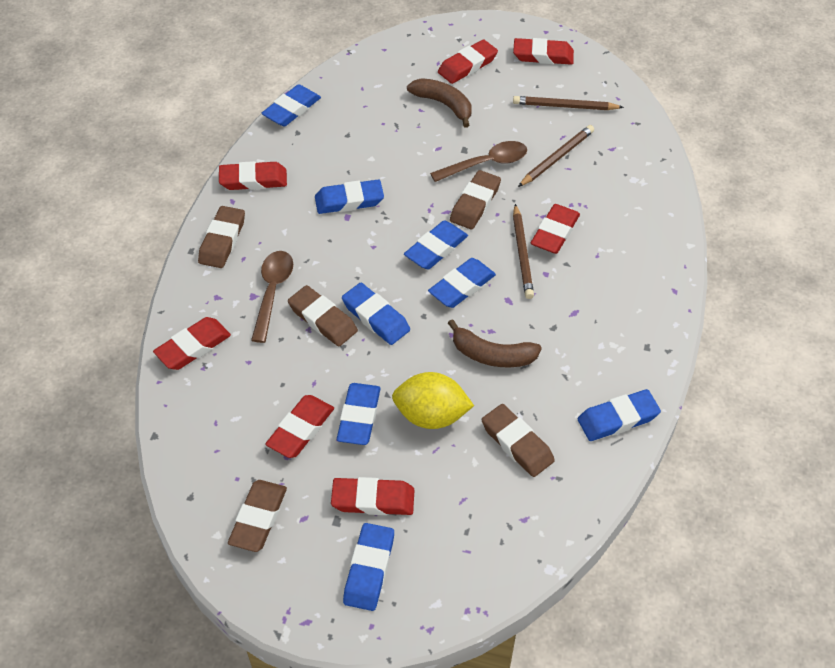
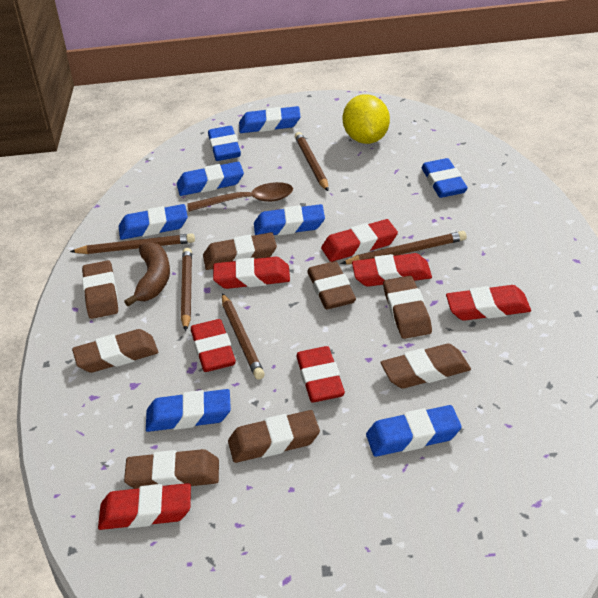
brown banana: 2 -> 1
brown eraser: 5 -> 8
brown pencil: 3 -> 5
brown spoon: 2 -> 1

